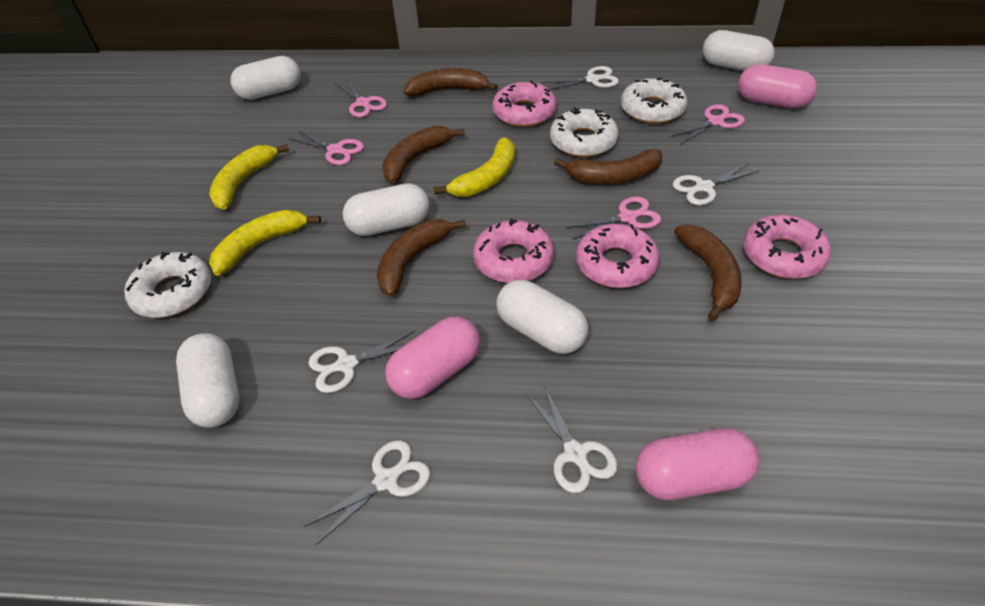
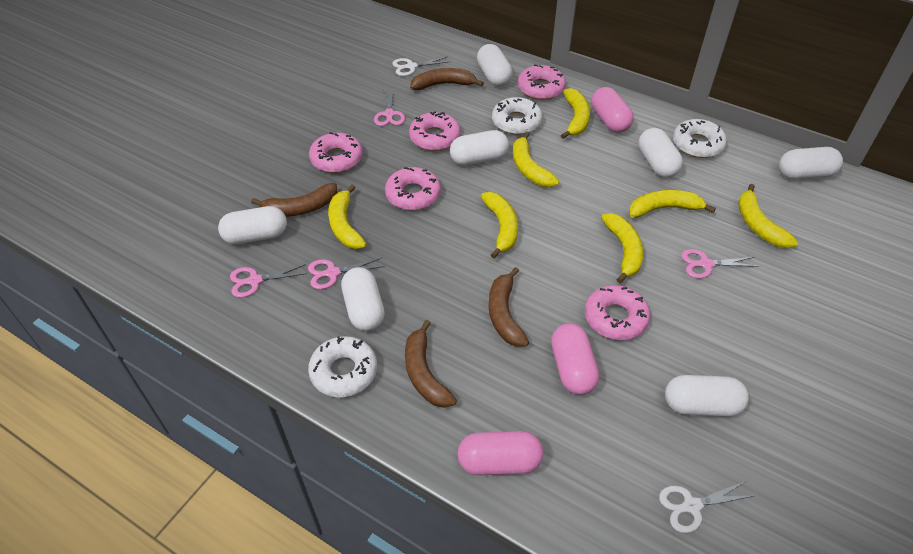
brown banana: 5 -> 4
pink donut: 4 -> 5
white capsule: 5 -> 7
white scissors: 5 -> 2
yellow banana: 3 -> 7

